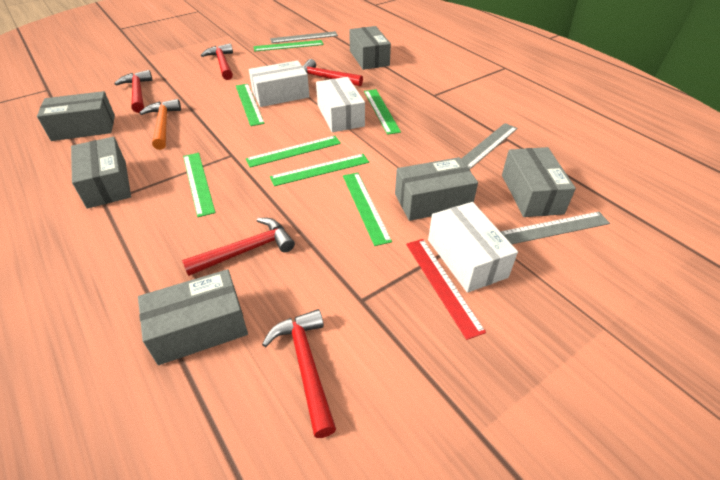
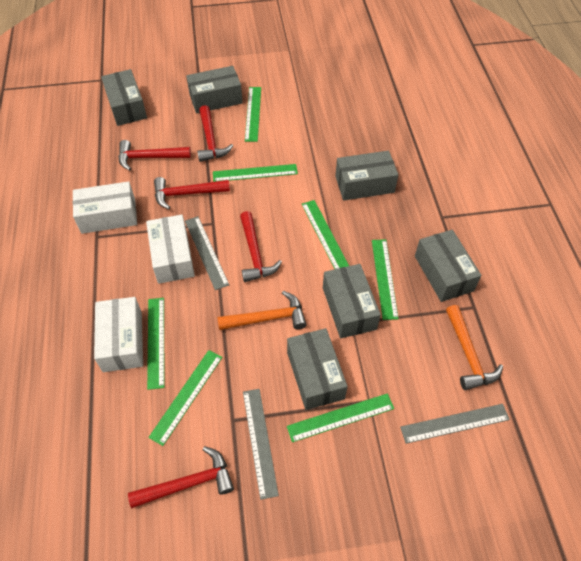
orange hammer: 1 -> 2
red ruler: 1 -> 0

